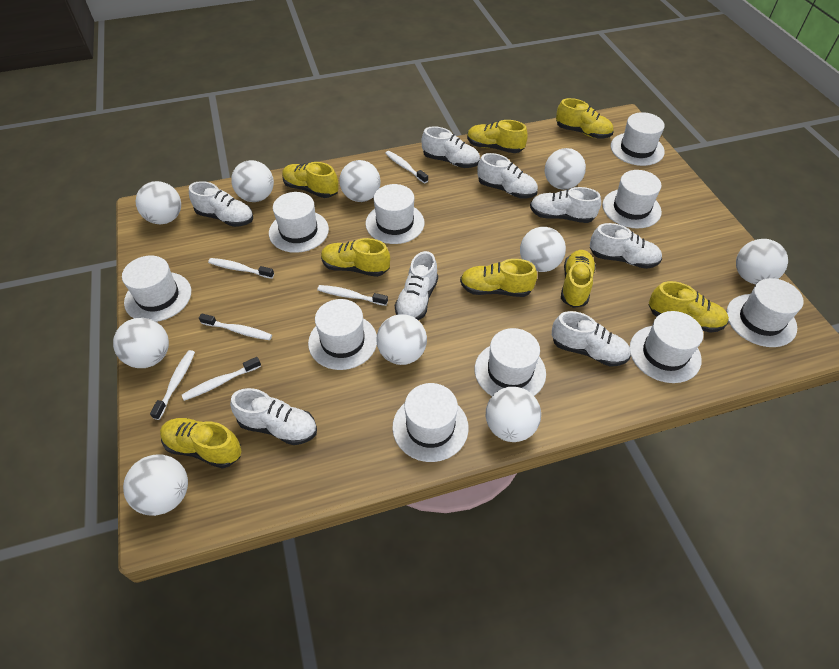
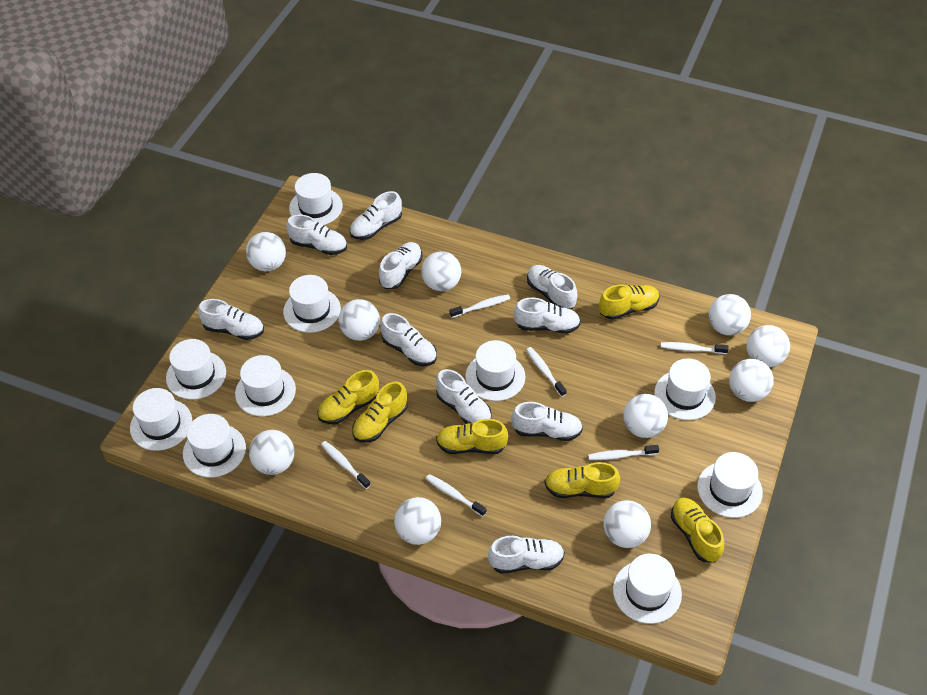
white shoe: 8 -> 10
yellow shoe: 8 -> 6

